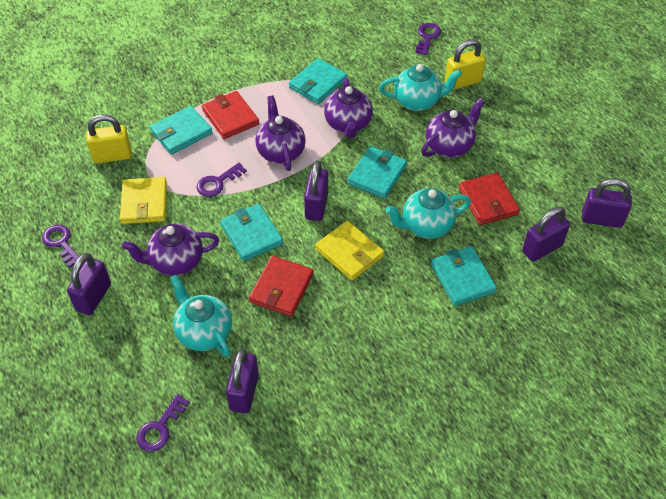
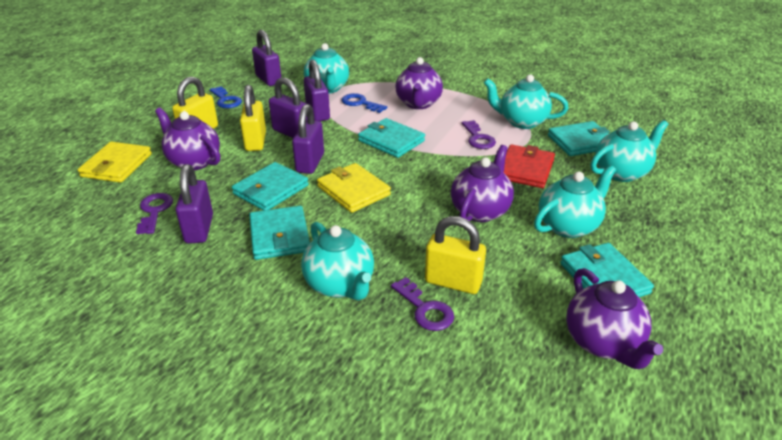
blue key: 0 -> 2
purple key: 4 -> 3
red wallet: 3 -> 1
turquoise teapot: 3 -> 5
yellow padlock: 2 -> 3

